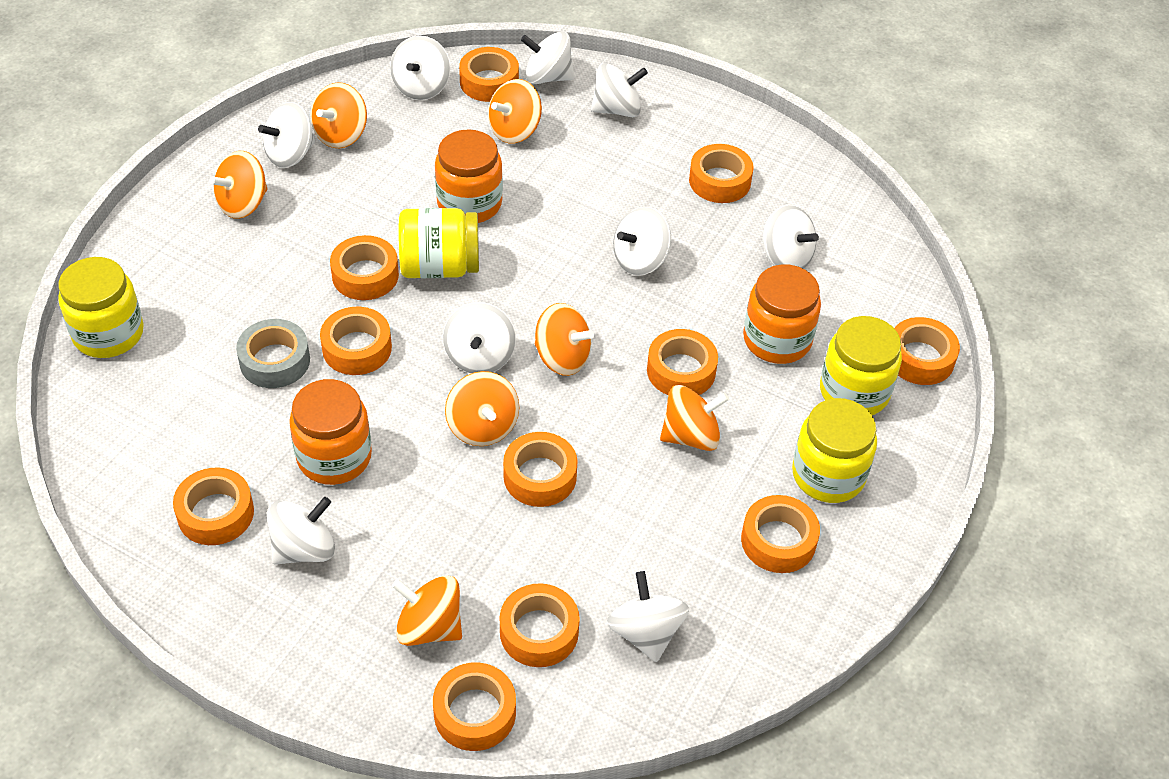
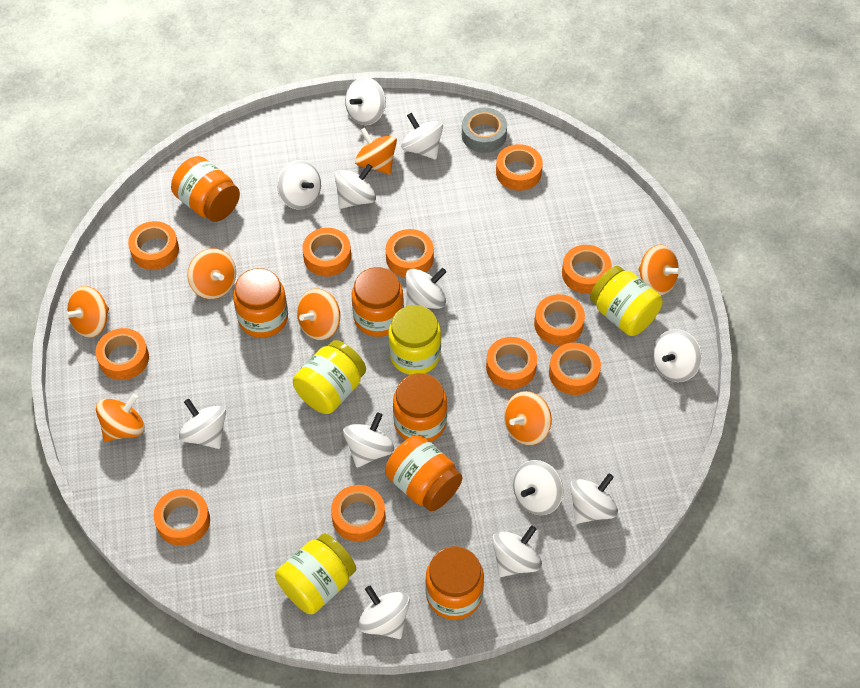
orange jar: 3 -> 6
white spinning top: 9 -> 12

